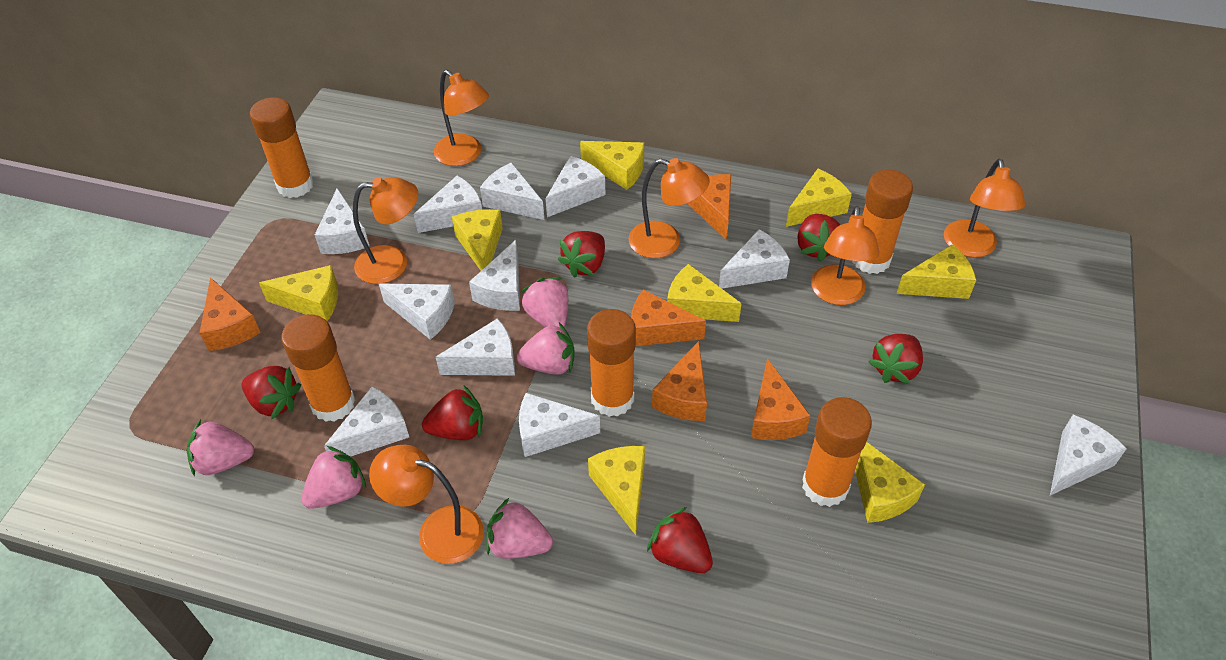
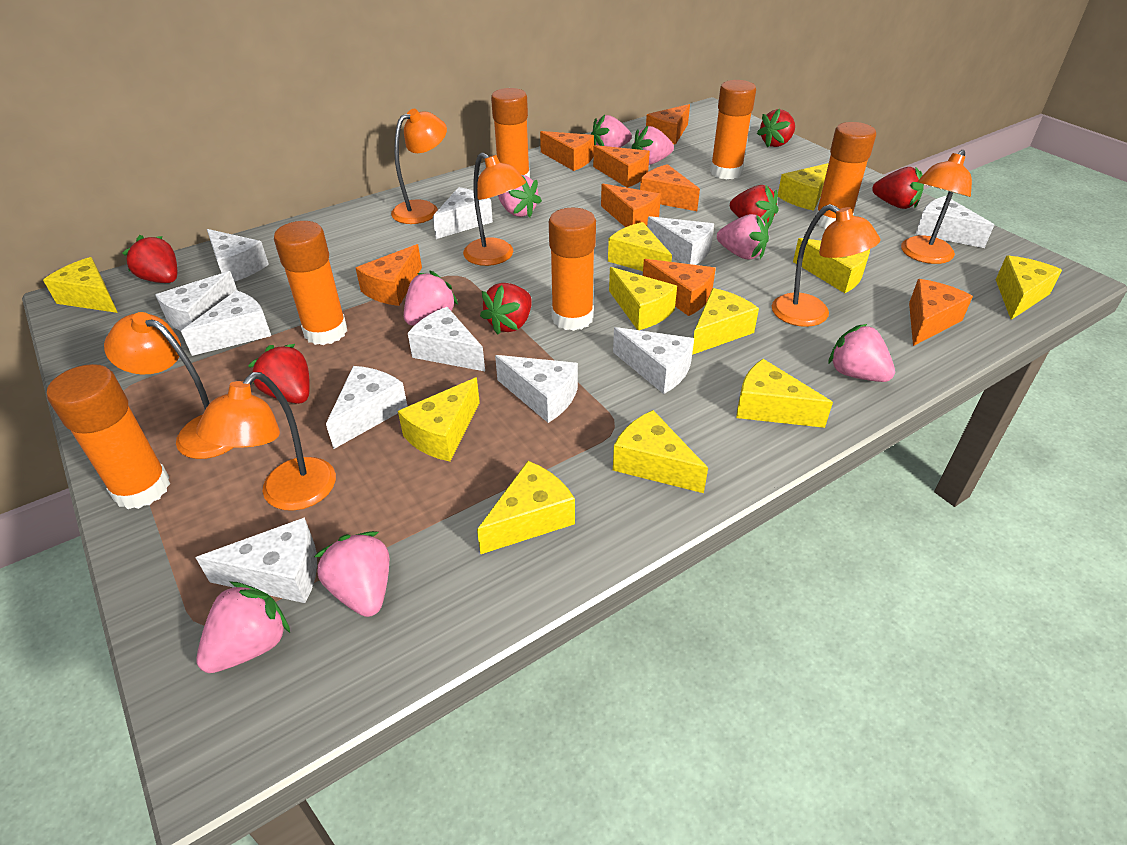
orange cheese: 5 -> 8
orange glue stick: 5 -> 6
pink strawberry: 5 -> 8
yellow cheese: 8 -> 11

